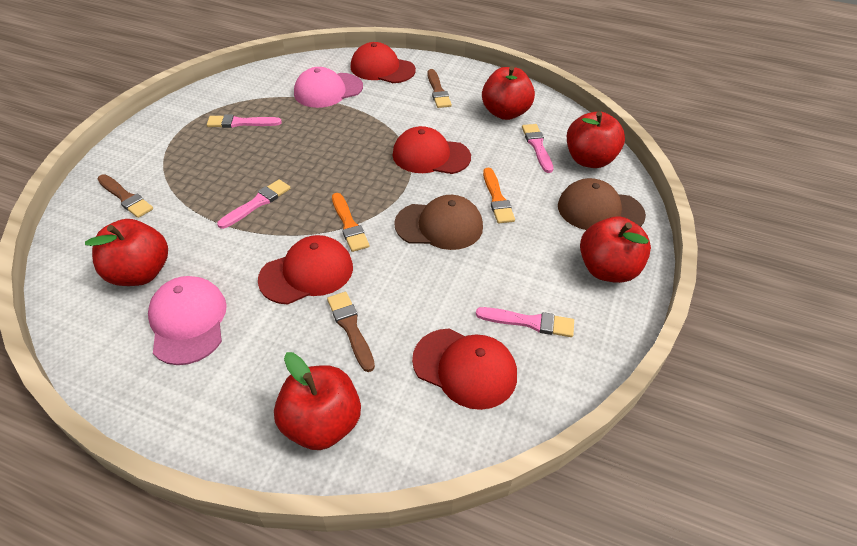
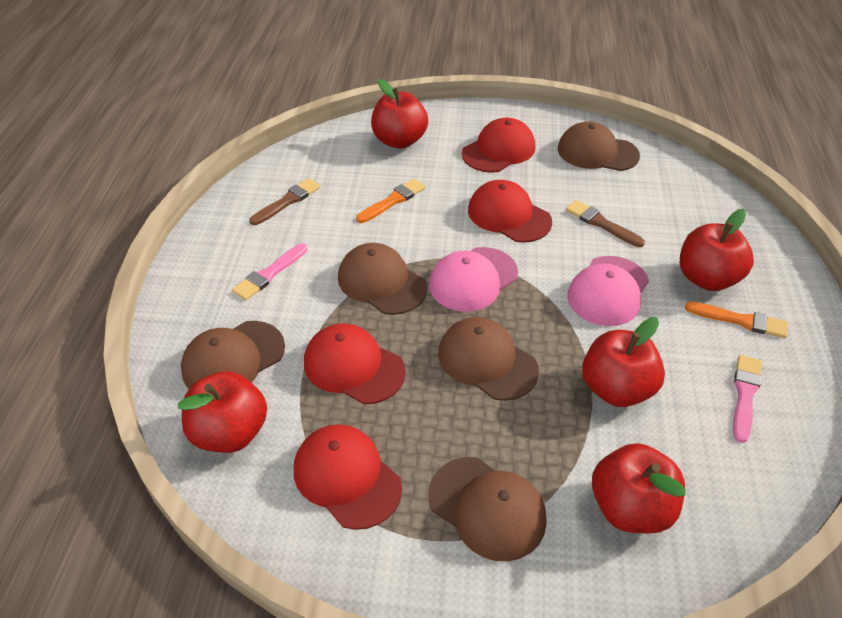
brown brush: 3 -> 2
brown cap: 2 -> 5
pink brush: 4 -> 2

